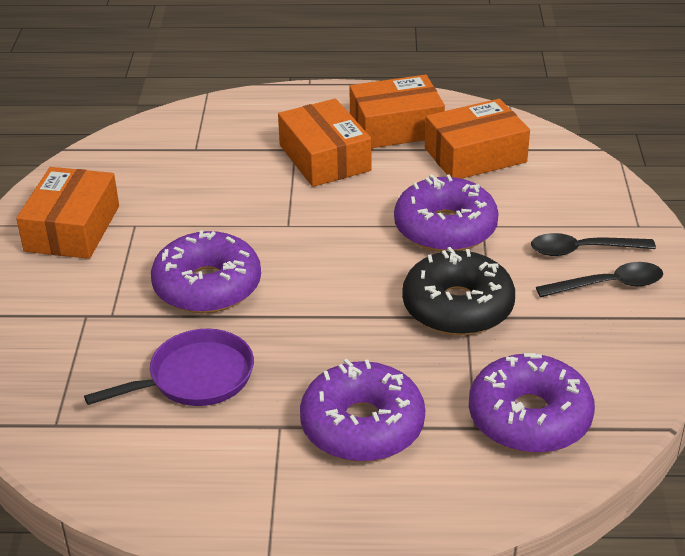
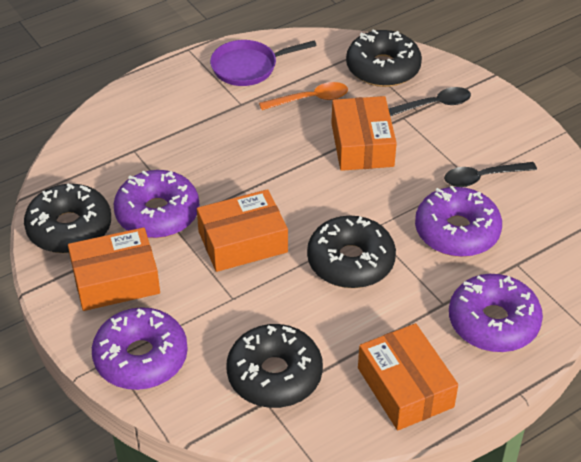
black donut: 1 -> 4
orange spoon: 0 -> 1

